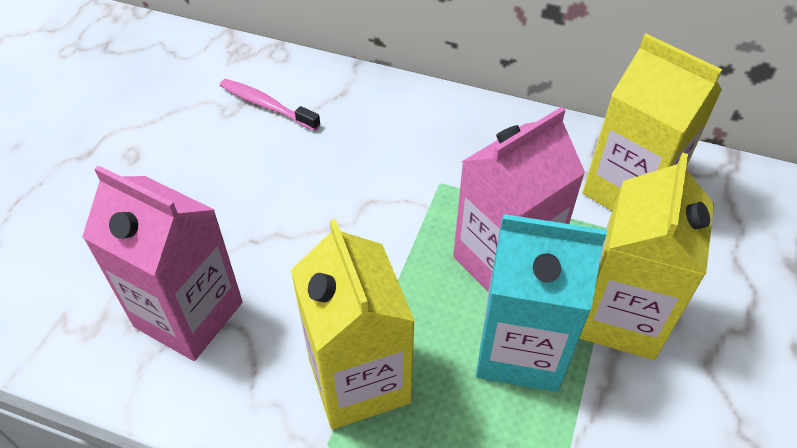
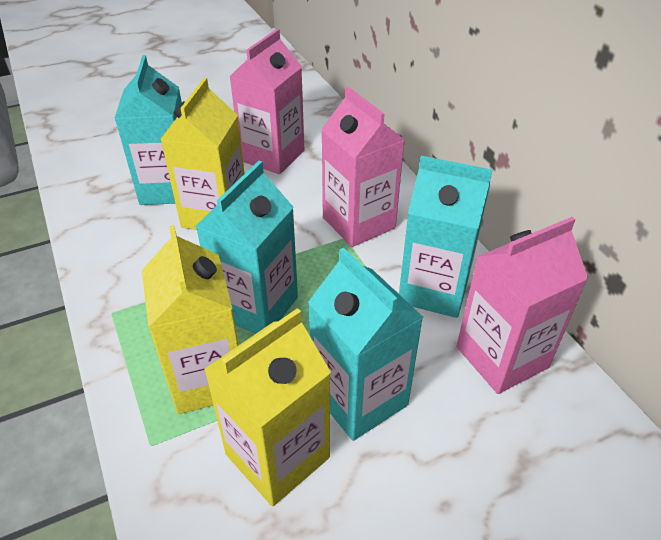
pink carton: 2 -> 3
pink toothbrush: 1 -> 0
turquoise carton: 1 -> 4

